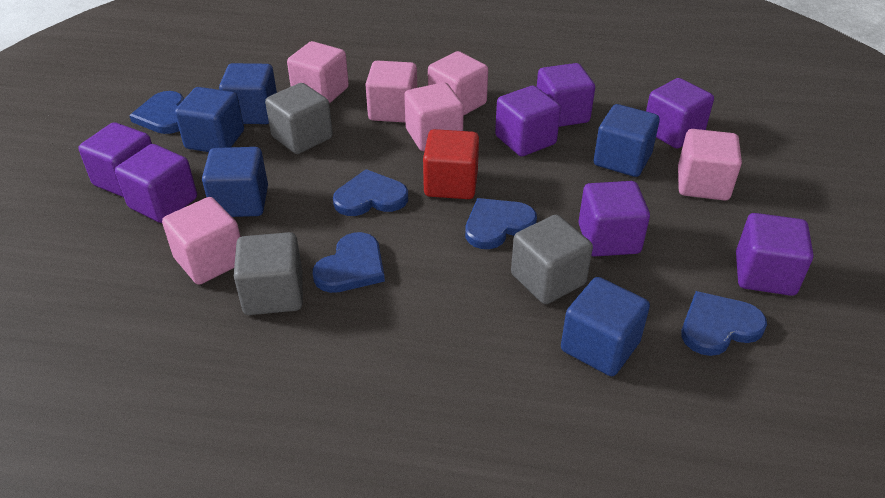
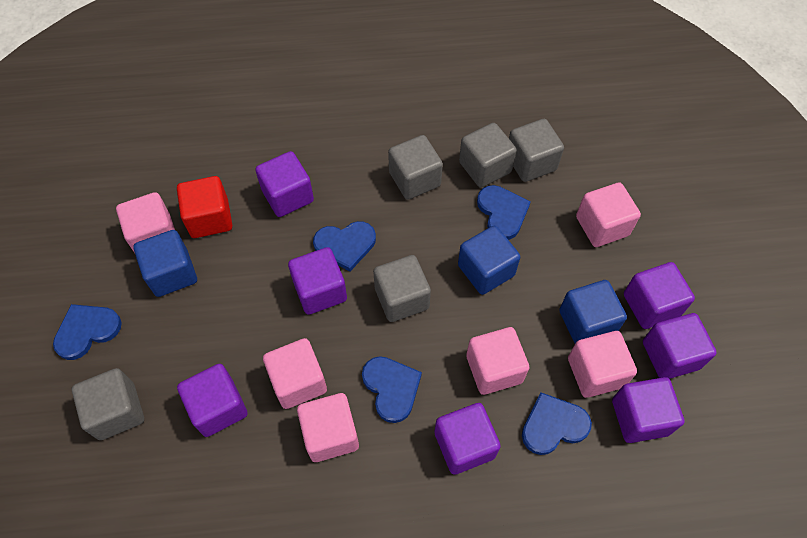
blue cube: 5 -> 3
grey cube: 3 -> 5

